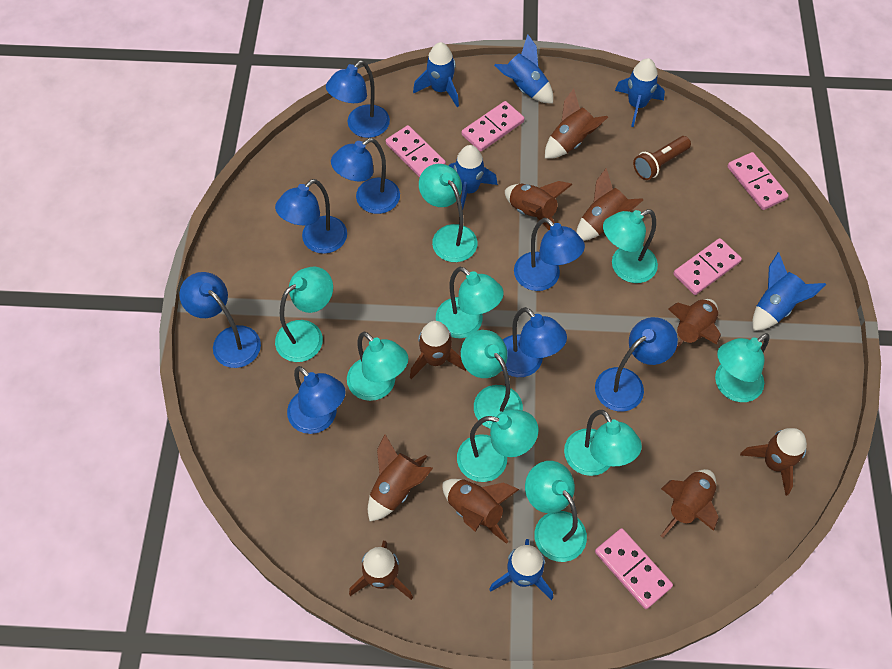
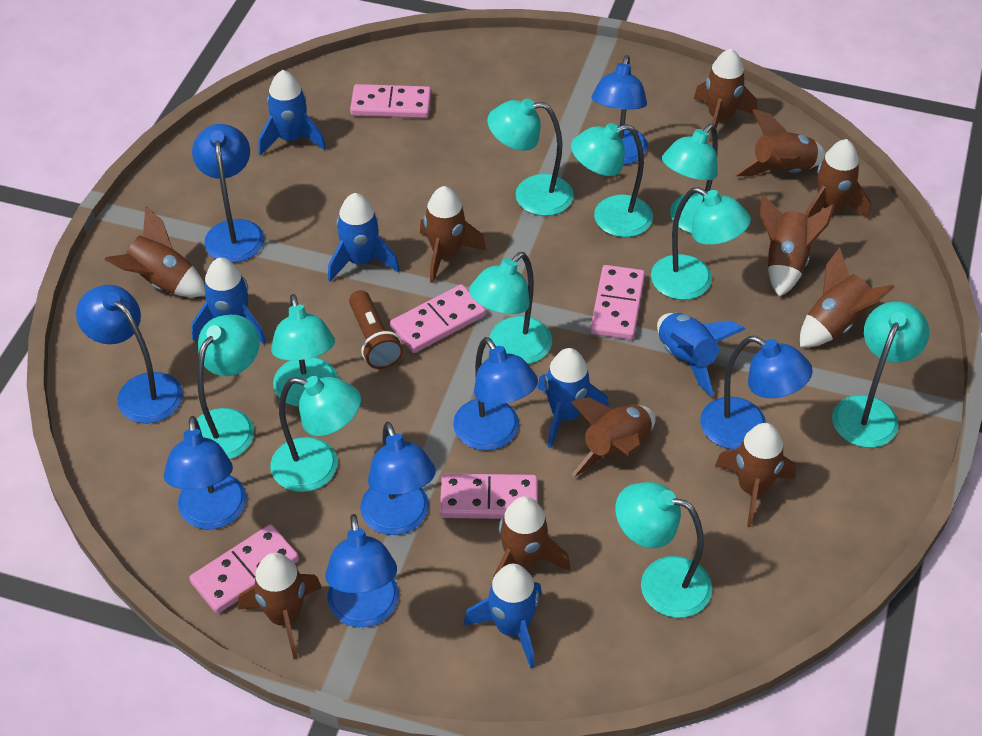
brown rocket: 10 -> 11

